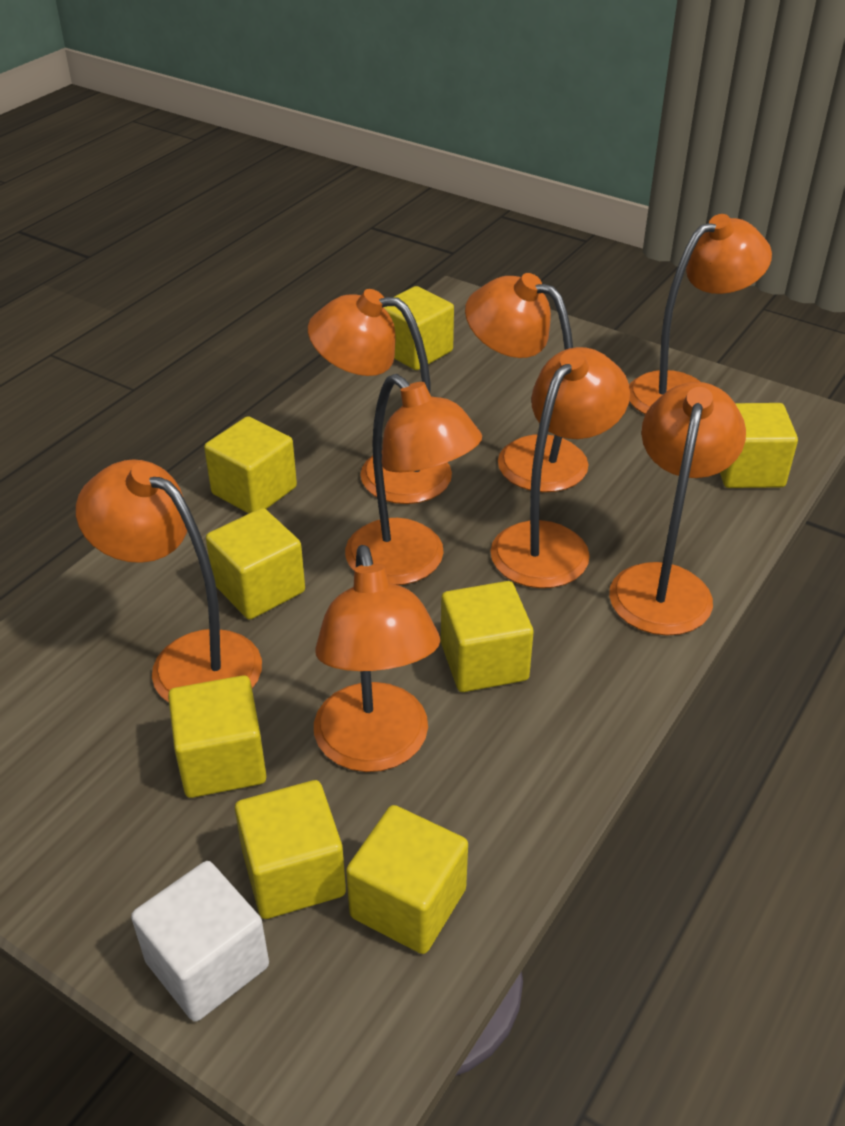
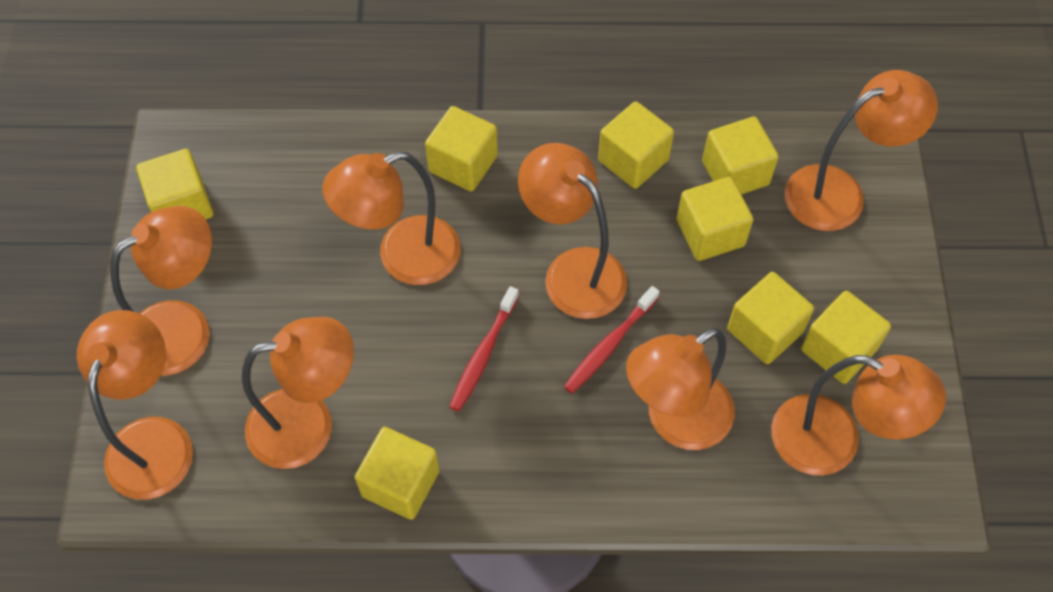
red toothbrush: 0 -> 2
white cube: 1 -> 0

